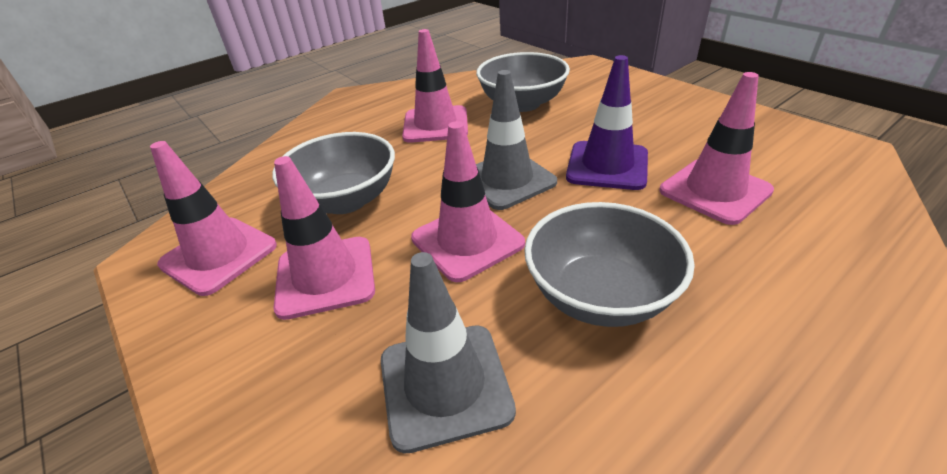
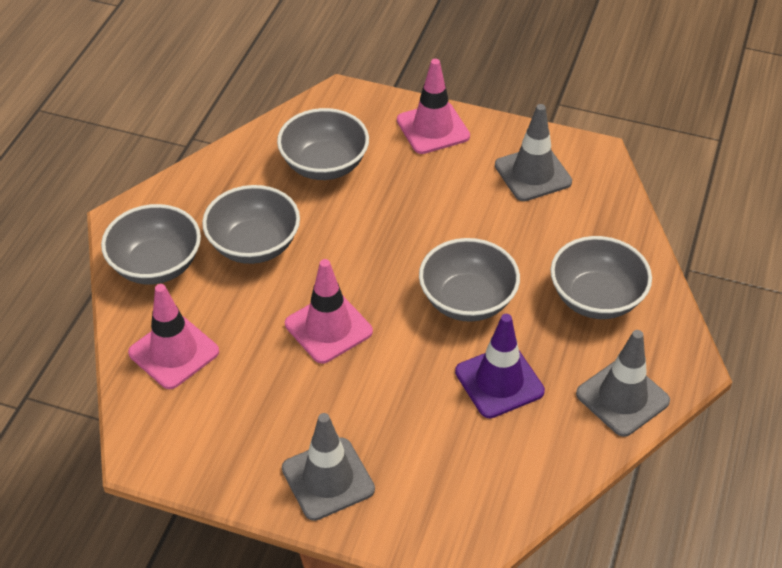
grey bowl: 3 -> 5
grey traffic cone: 2 -> 3
pink traffic cone: 5 -> 3

